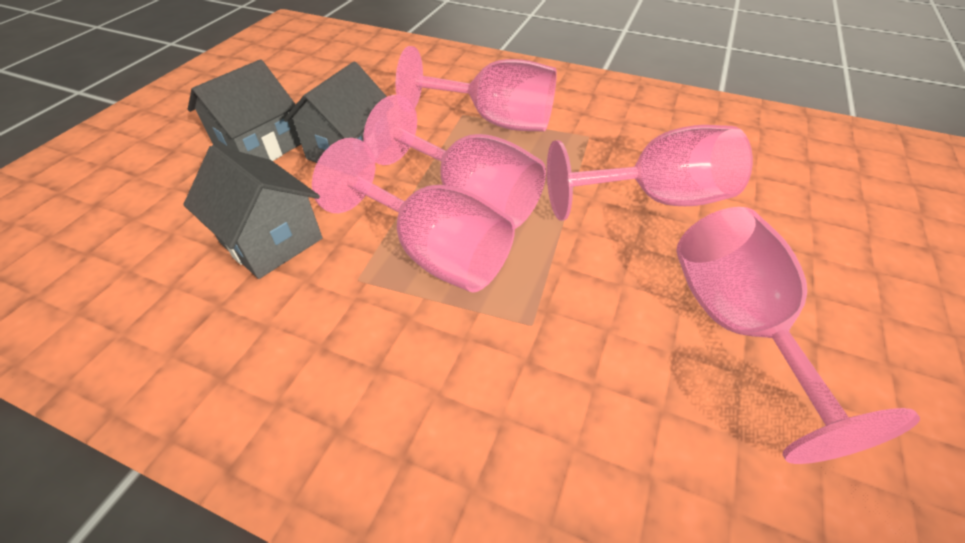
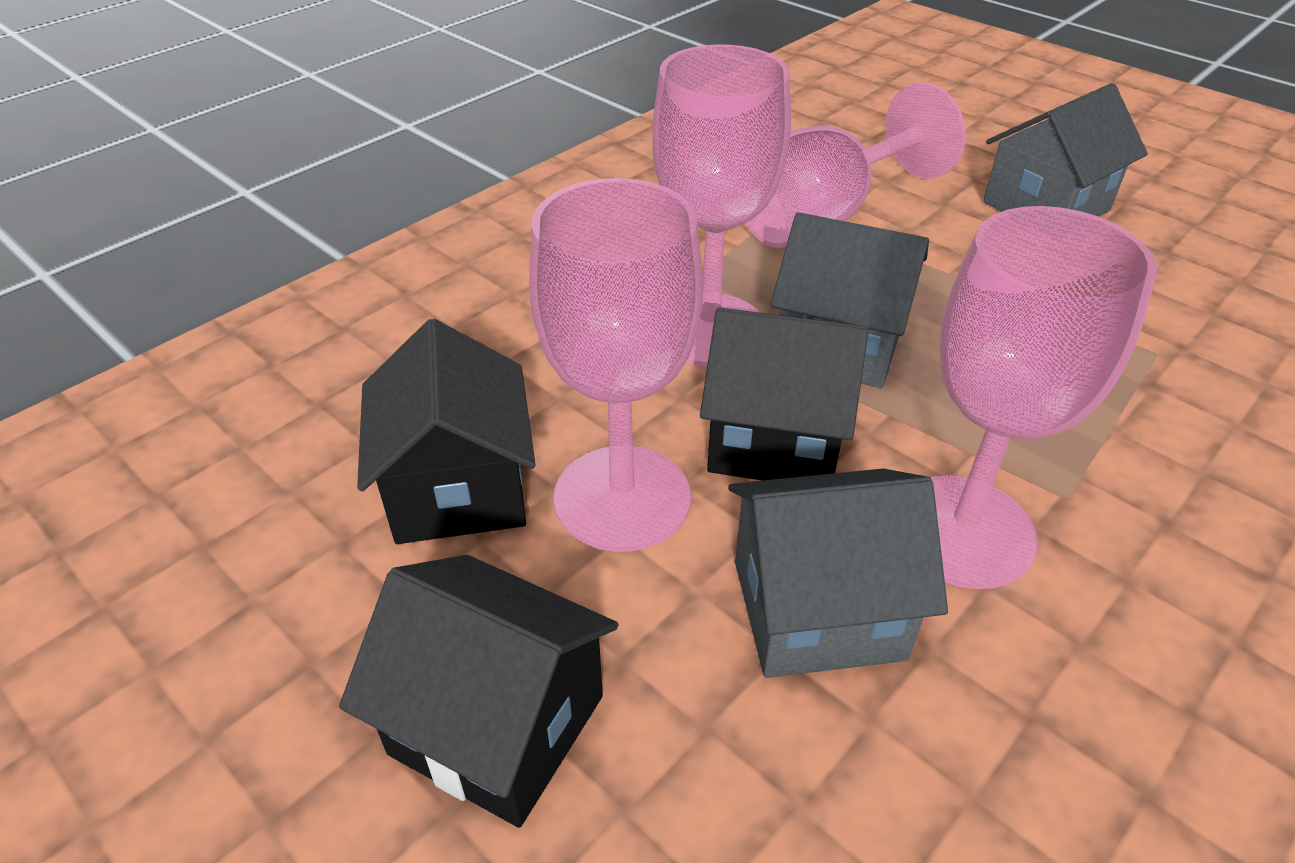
black house: 0 -> 3
pink goblet: 5 -> 4

